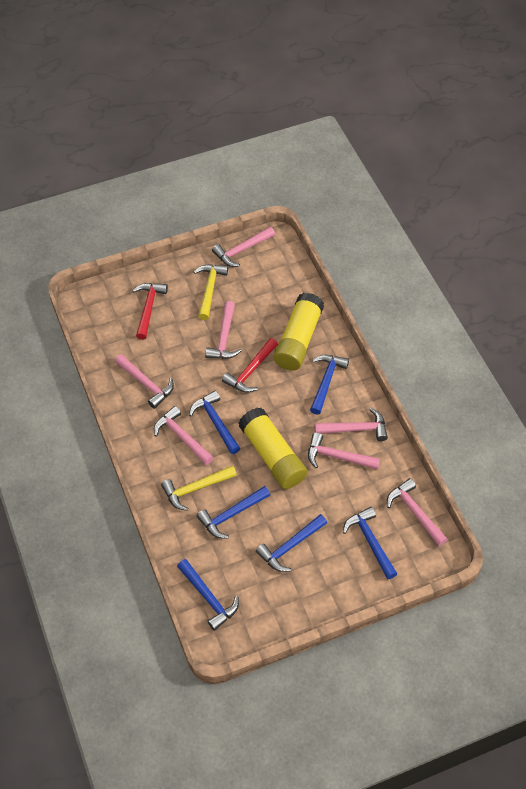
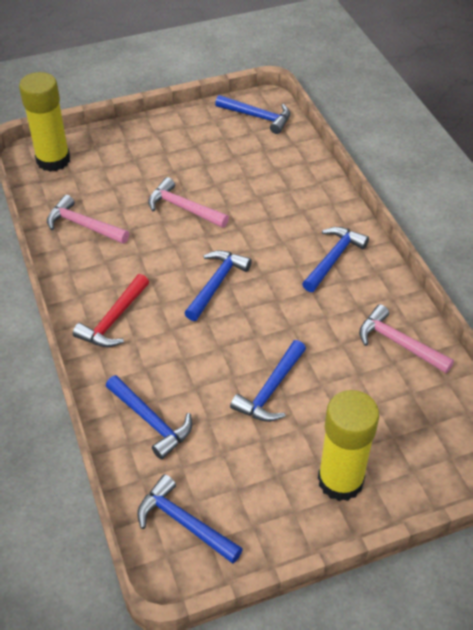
pink hammer: 7 -> 3
red hammer: 2 -> 1
yellow hammer: 2 -> 0

